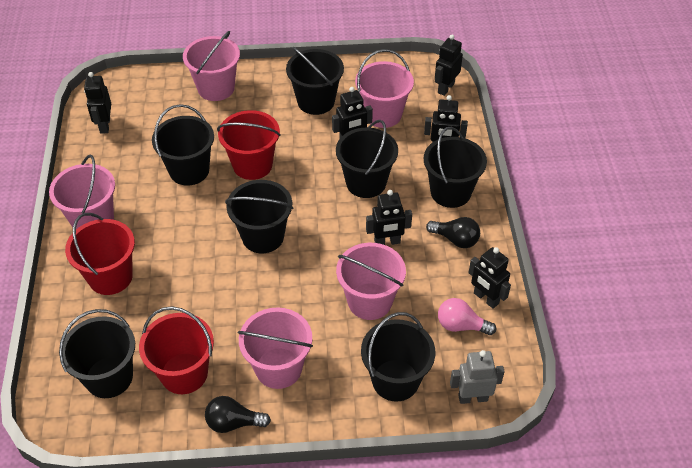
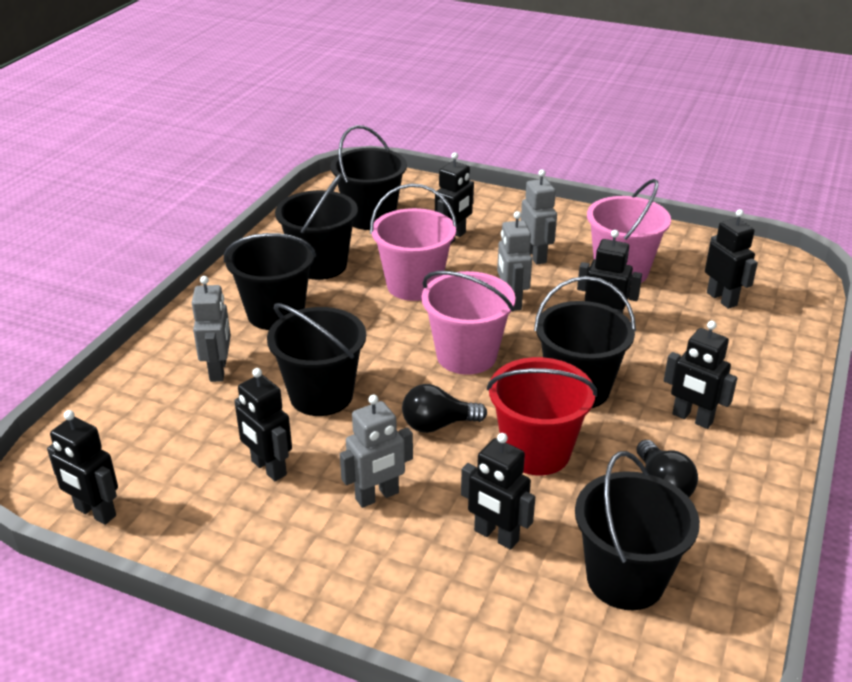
black bucket: 7 -> 6
black robot: 6 -> 7
grey robot: 1 -> 4
pink bucket: 5 -> 3
pink light bulb: 1 -> 0
red bucket: 3 -> 1

